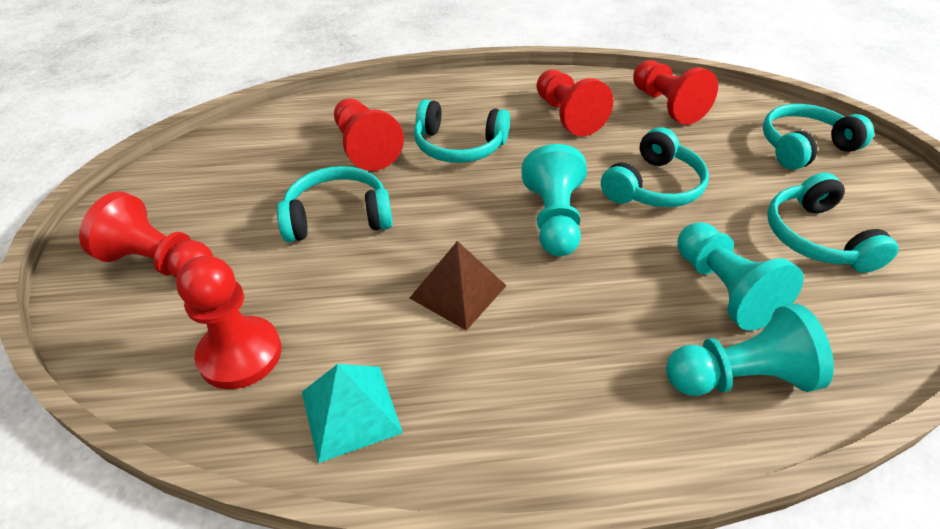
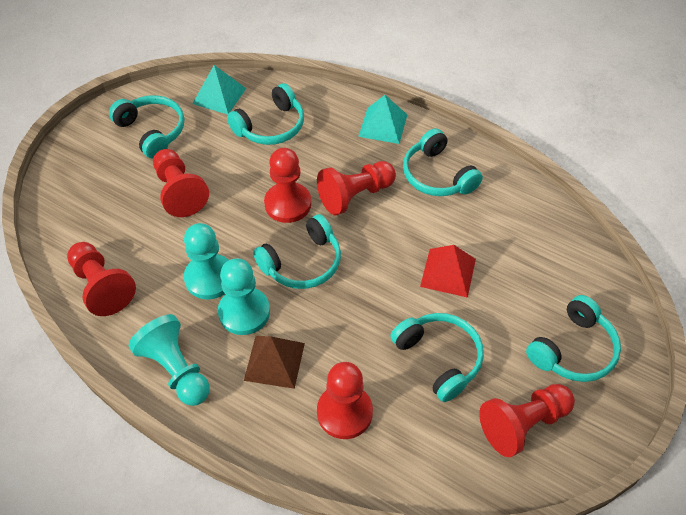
red pawn: 5 -> 6
red pyramid: 0 -> 1
turquoise headphones: 5 -> 6
turquoise pyramid: 1 -> 2

